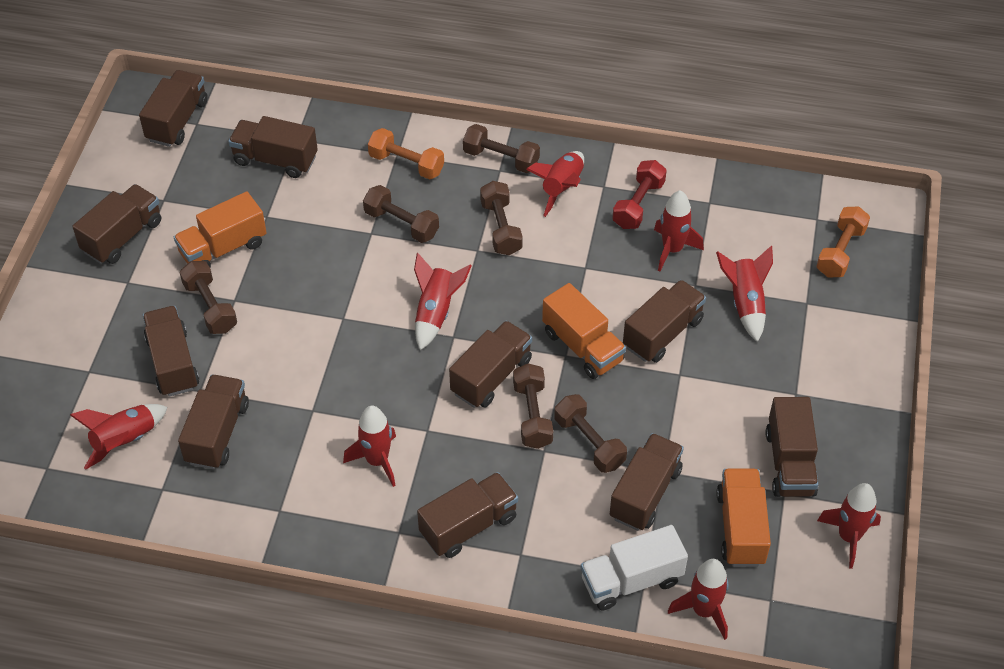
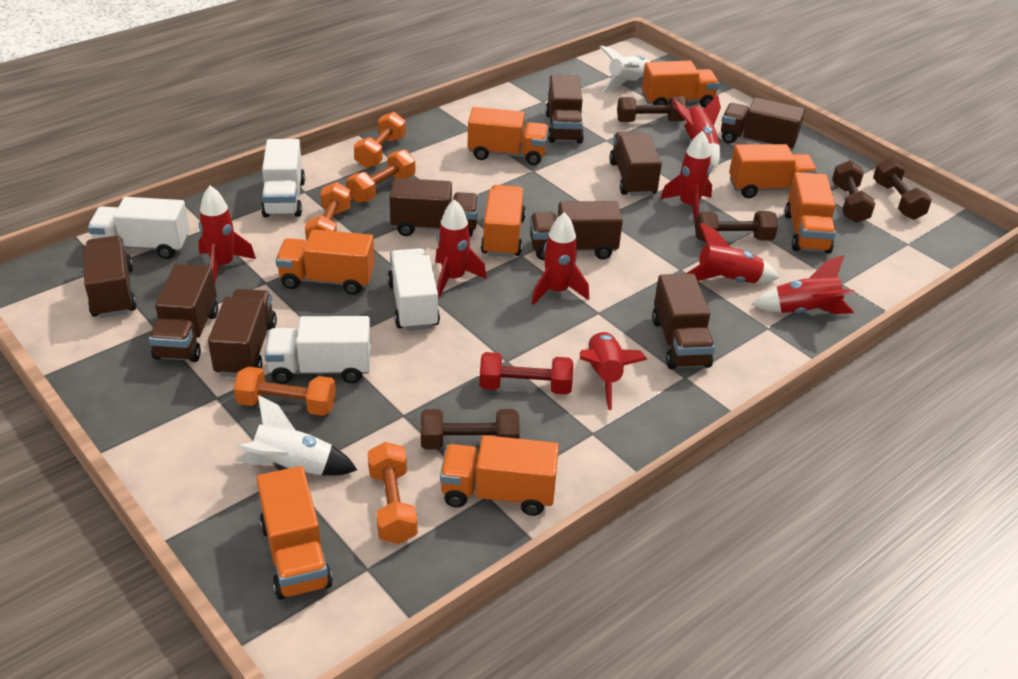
brown dumbbell: 6 -> 5
brown truck: 10 -> 9
orange dumbbell: 2 -> 5
orange truck: 3 -> 8
white rocket: 0 -> 2
white truck: 1 -> 4

